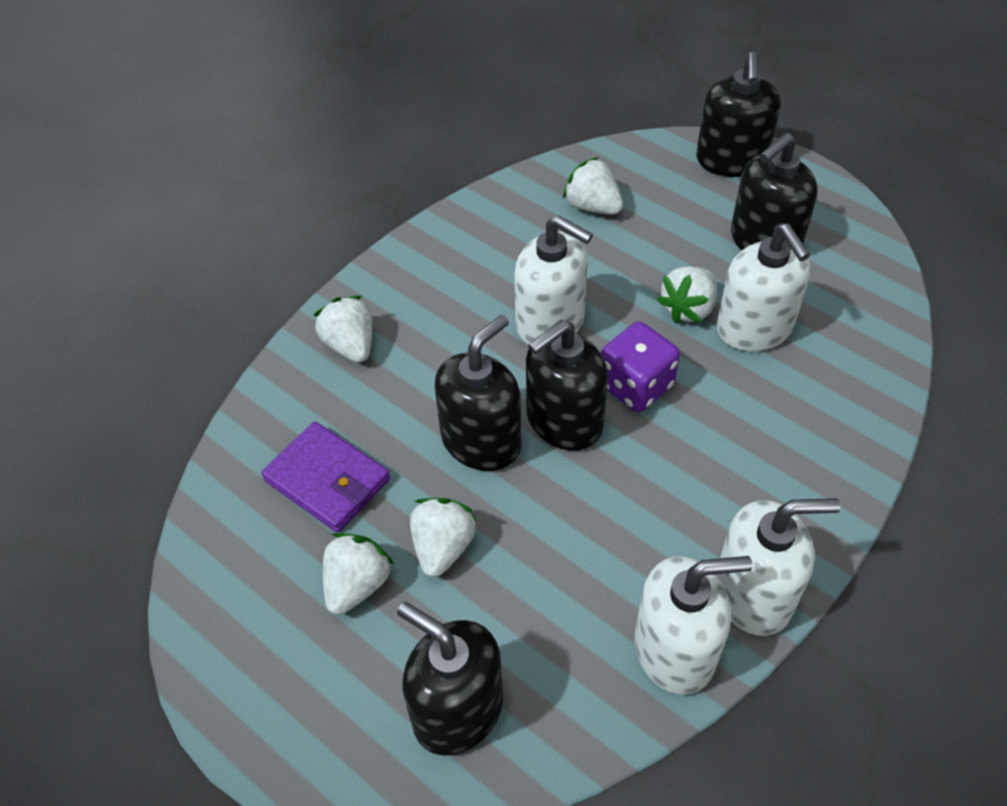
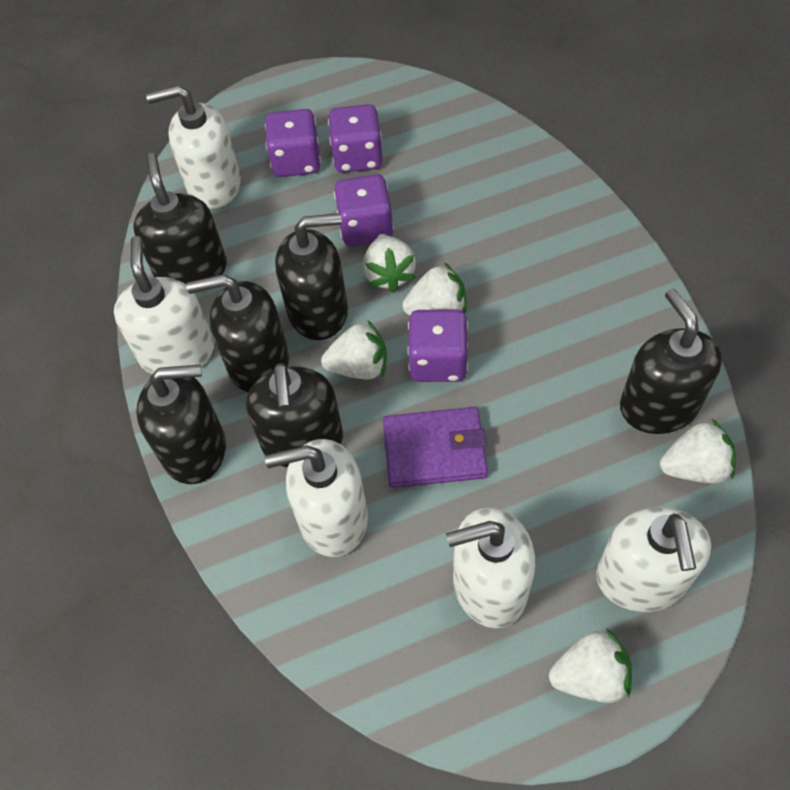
black soap dispenser: 5 -> 6
purple dice: 1 -> 4
white soap dispenser: 4 -> 5

